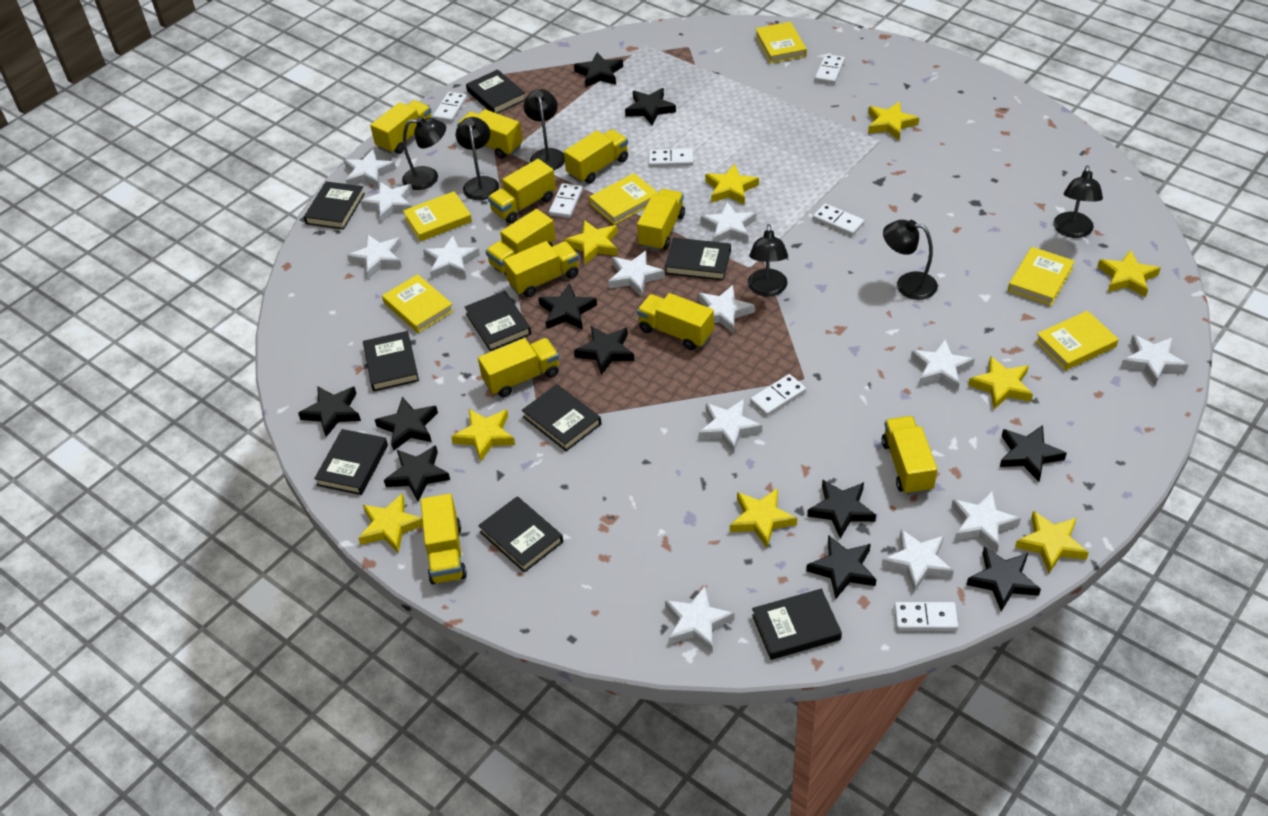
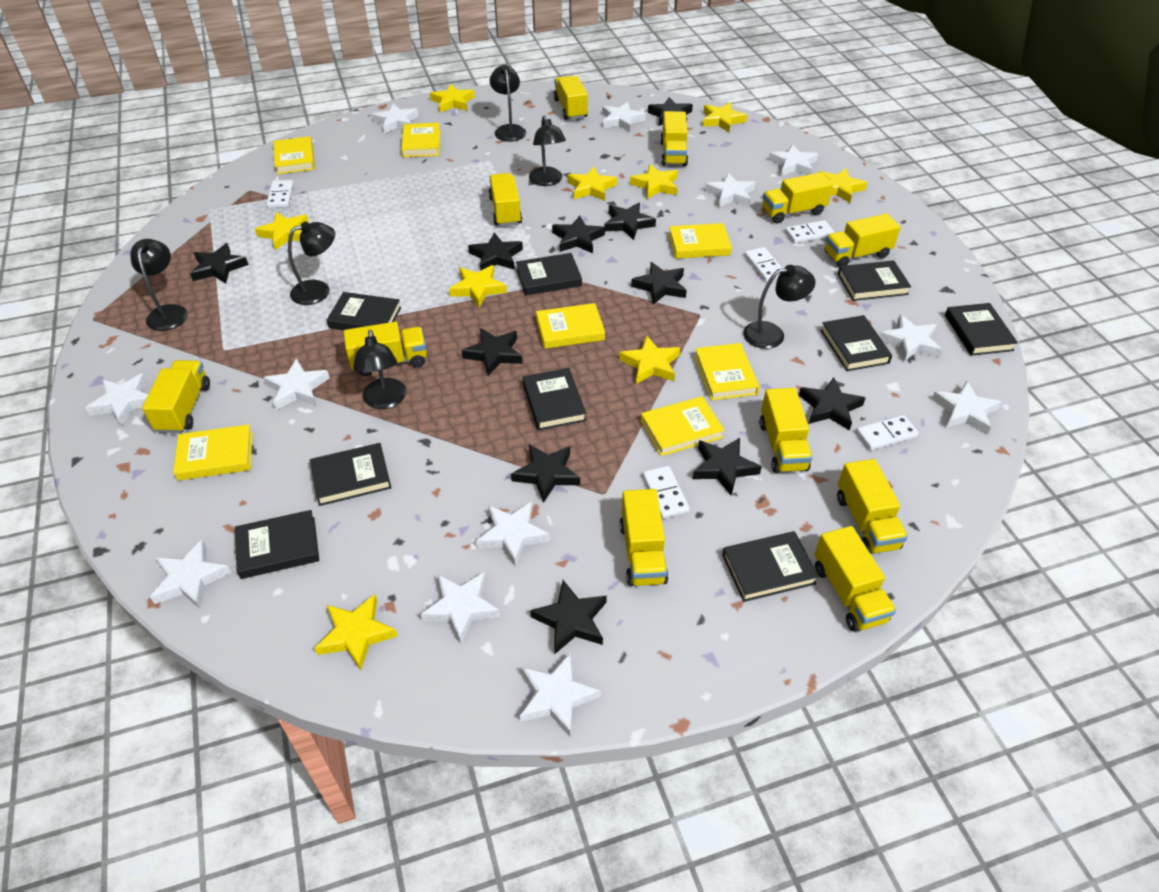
white domino: 7 -> 5
white star: 13 -> 12
yellow book: 6 -> 7

